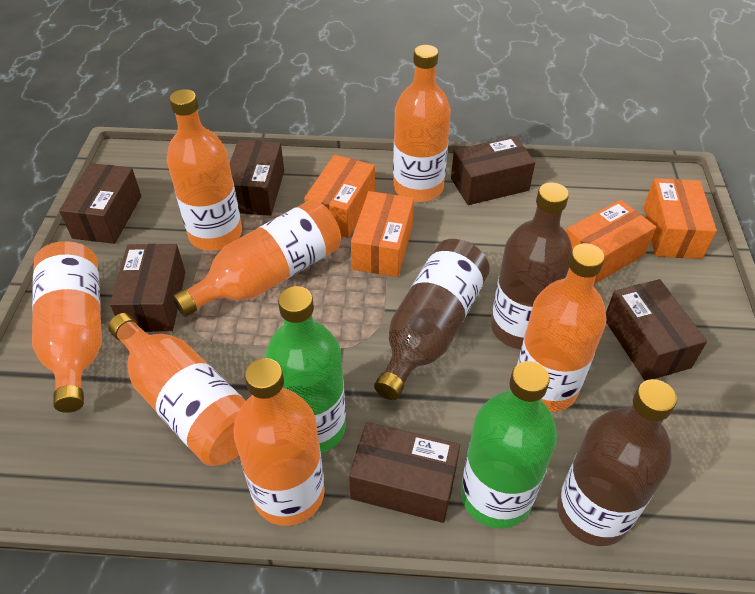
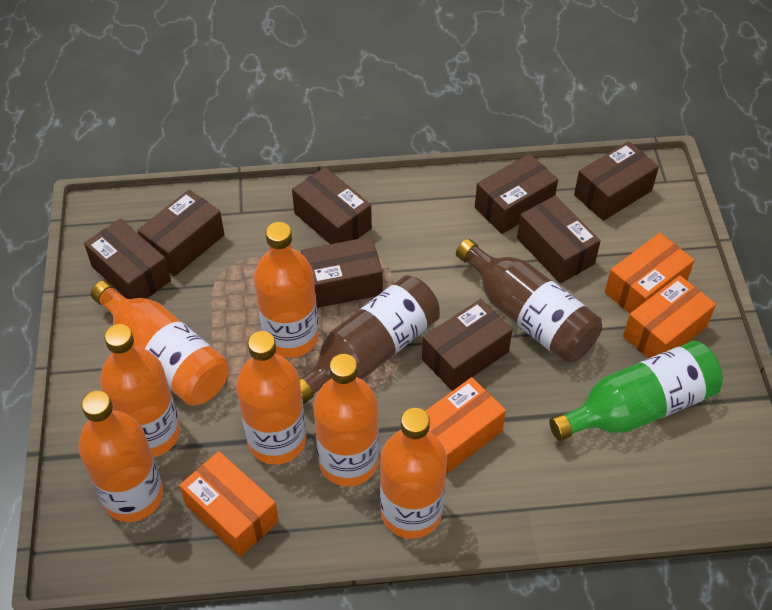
brown bottle: 3 -> 2
brown box: 6 -> 8
green bottle: 2 -> 1

